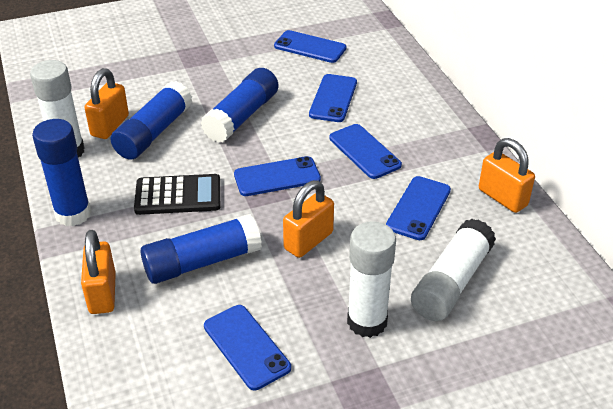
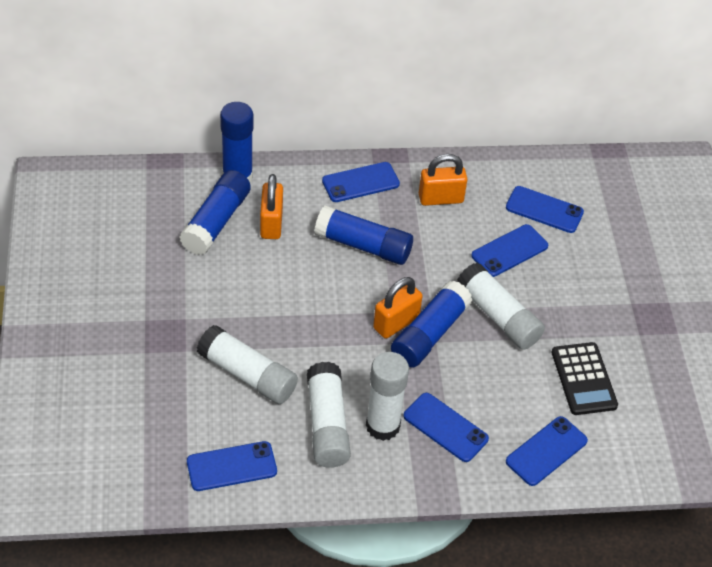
orange padlock: 4 -> 3
white glue stick: 3 -> 4

